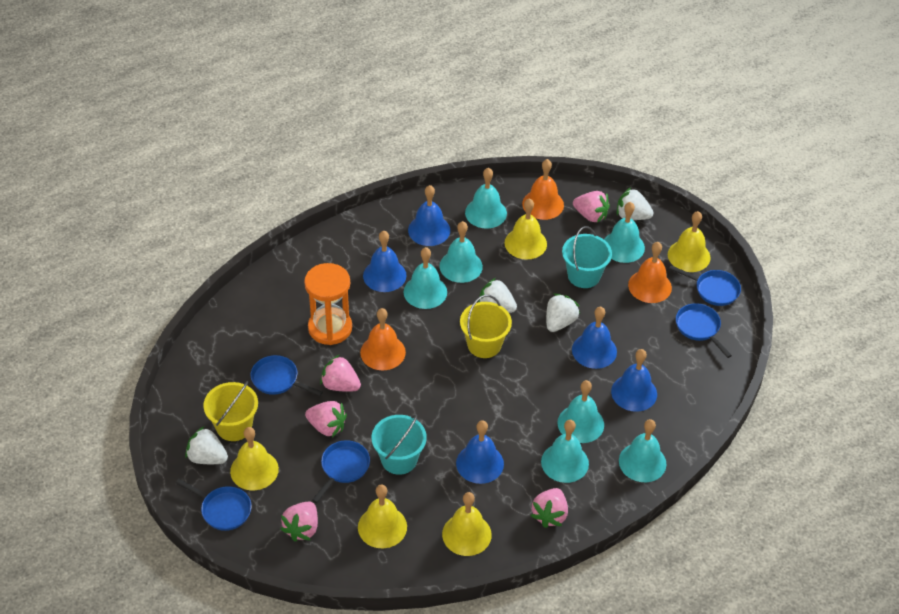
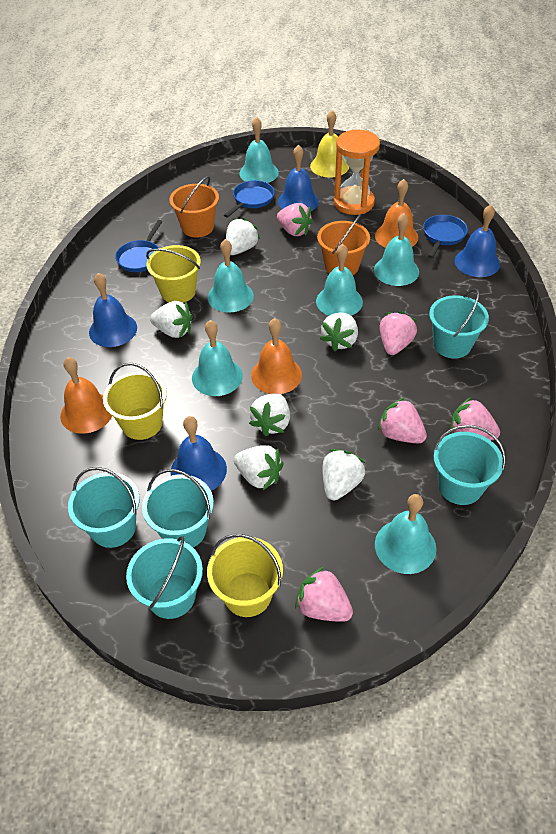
blue bell: 5 -> 4
blue pan: 5 -> 3
orange bucket: 0 -> 2
turquoise bell: 7 -> 6
turquoise bucket: 2 -> 5
white strawberry: 4 -> 6
yellow bell: 5 -> 1
yellow bucket: 2 -> 3

